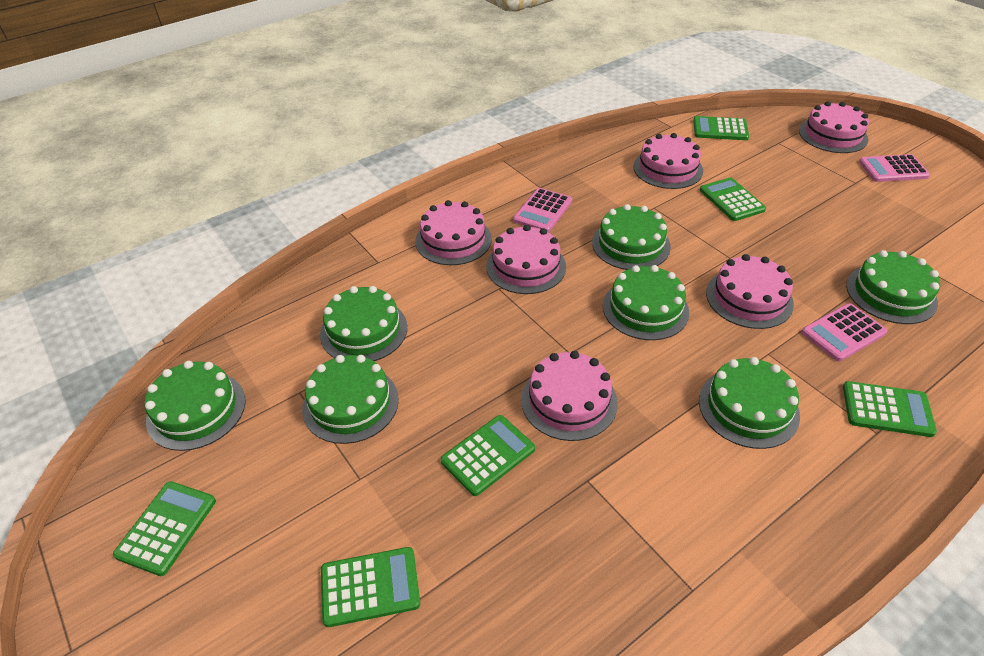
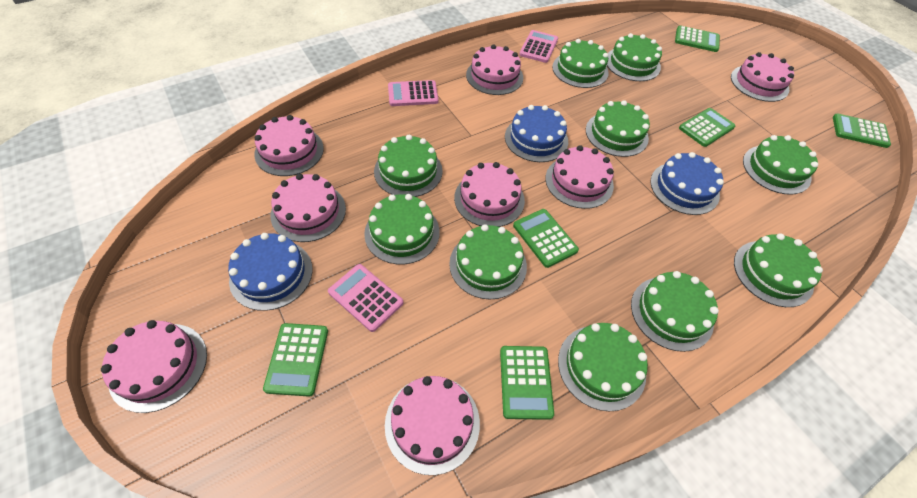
blue cake: 0 -> 3
green cake: 7 -> 10
pink cake: 6 -> 8

